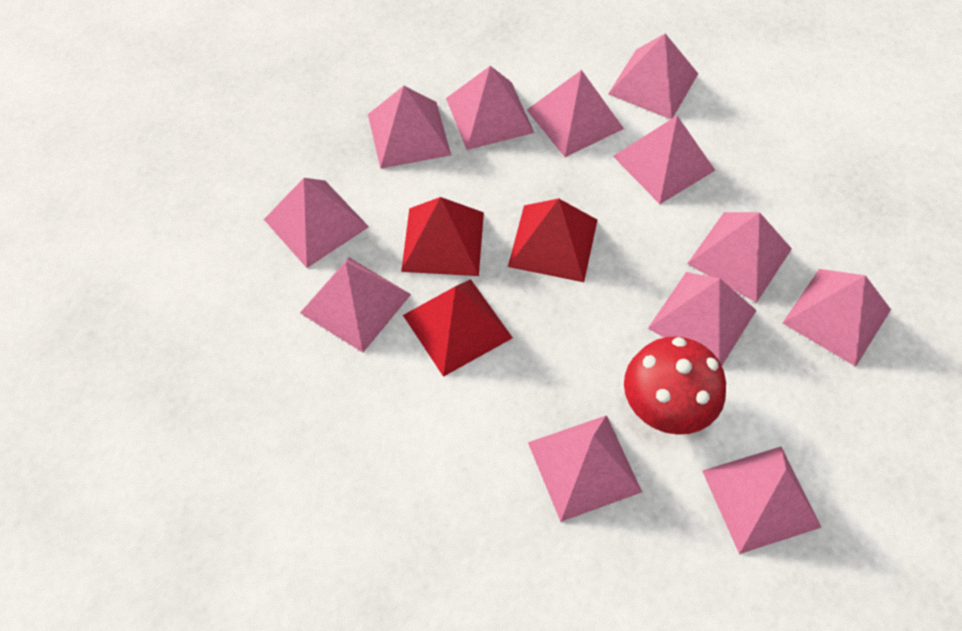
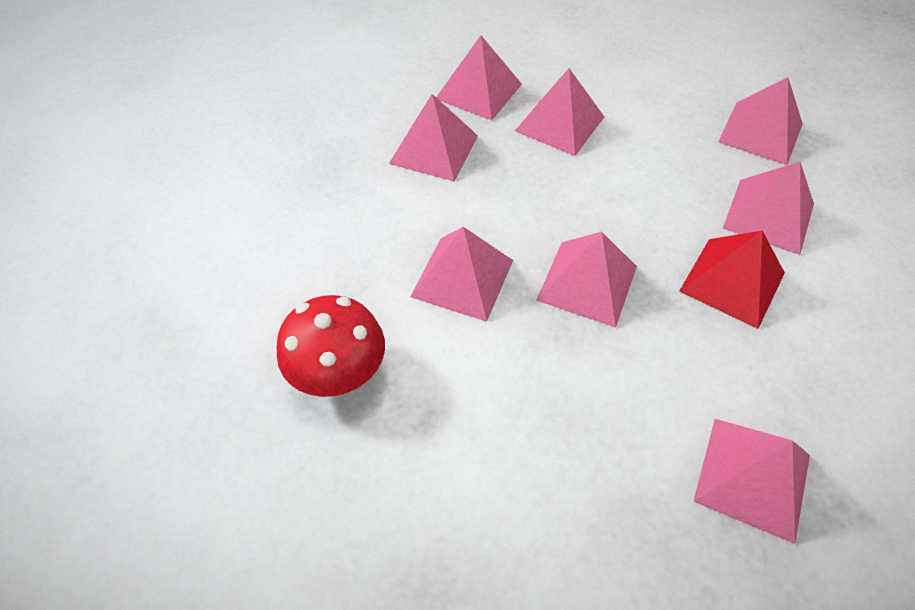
pink pyramid: 12 -> 8
red pyramid: 3 -> 1

